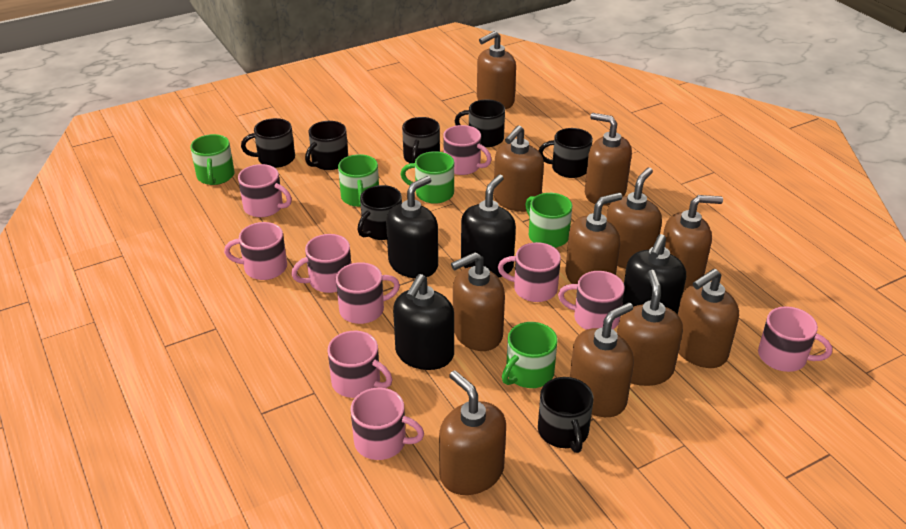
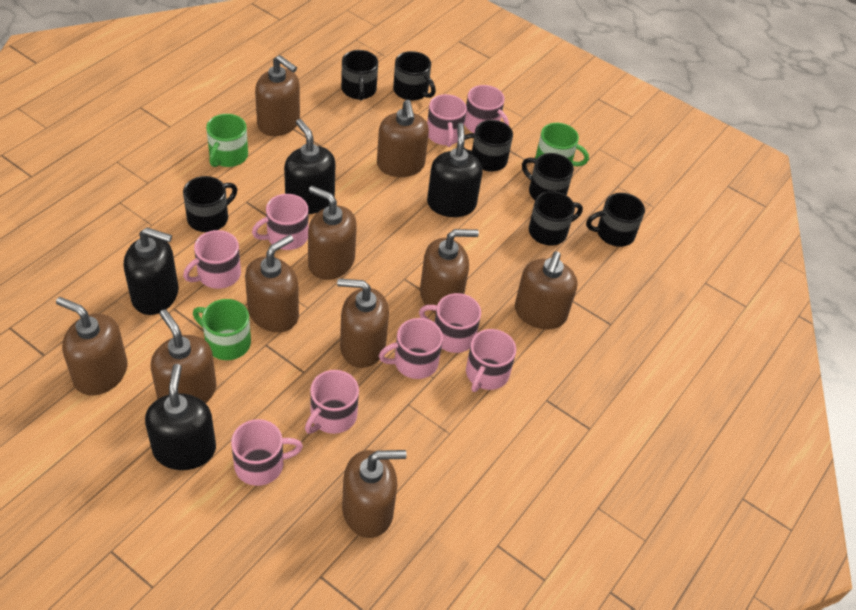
brown soap dispenser: 11 -> 10
green mug: 5 -> 3
pink mug: 10 -> 9

